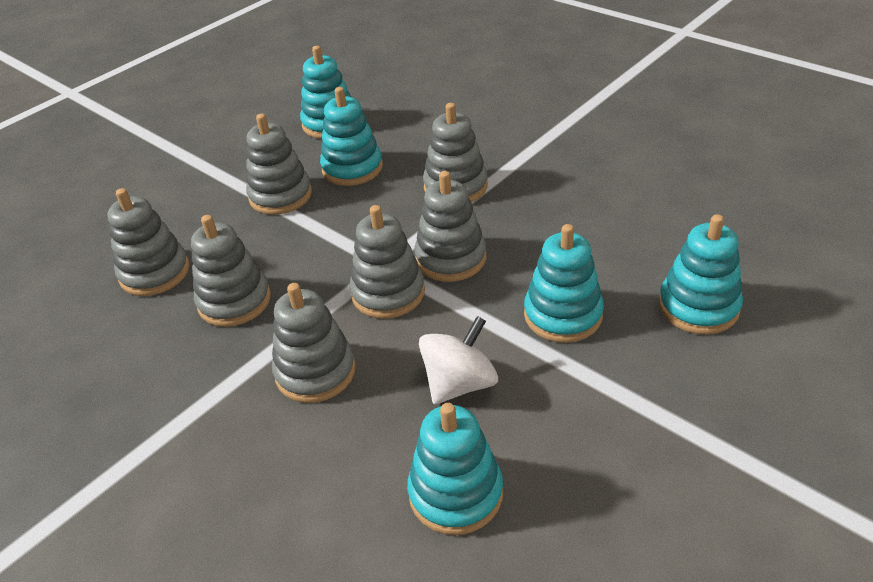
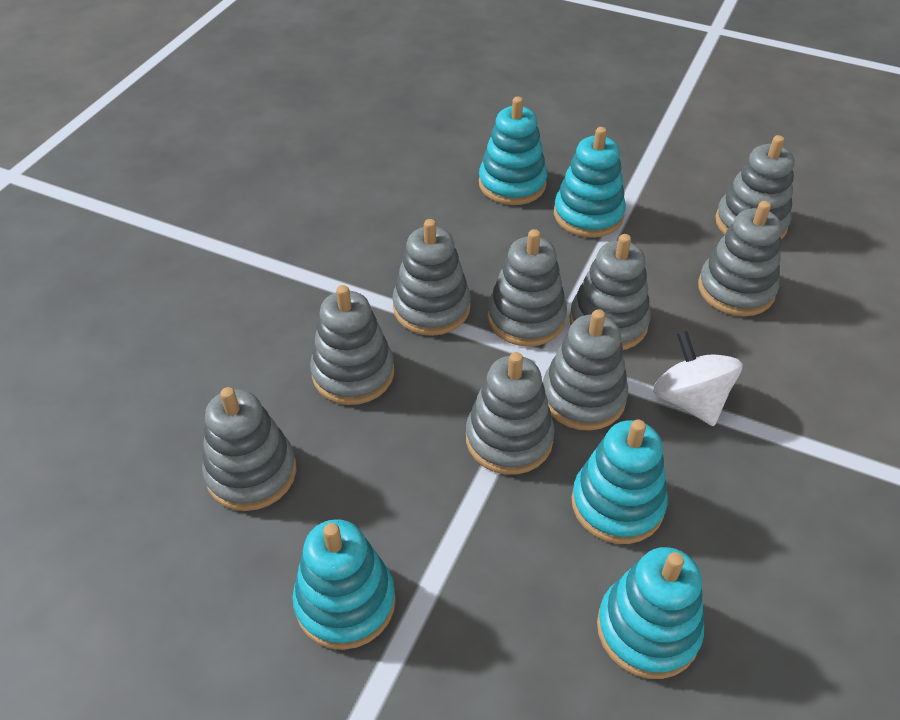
grey stacking toy: 7 -> 9

